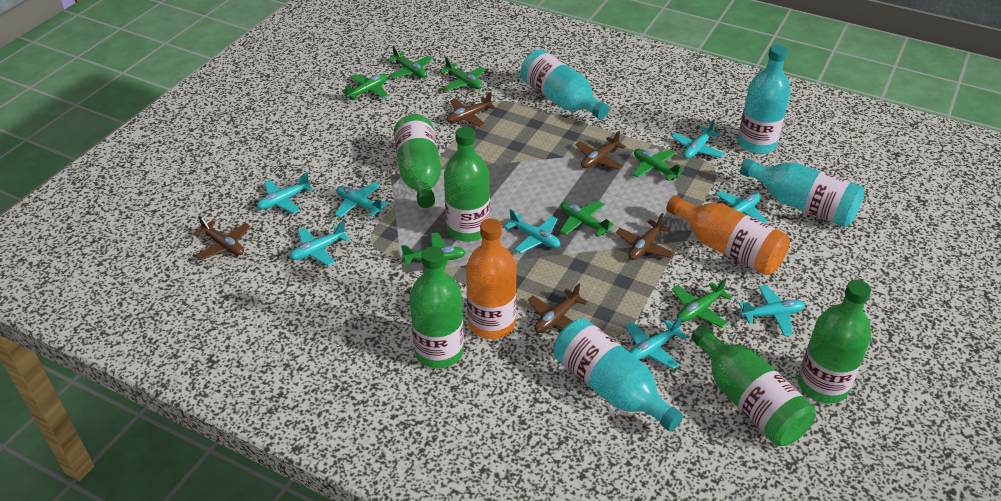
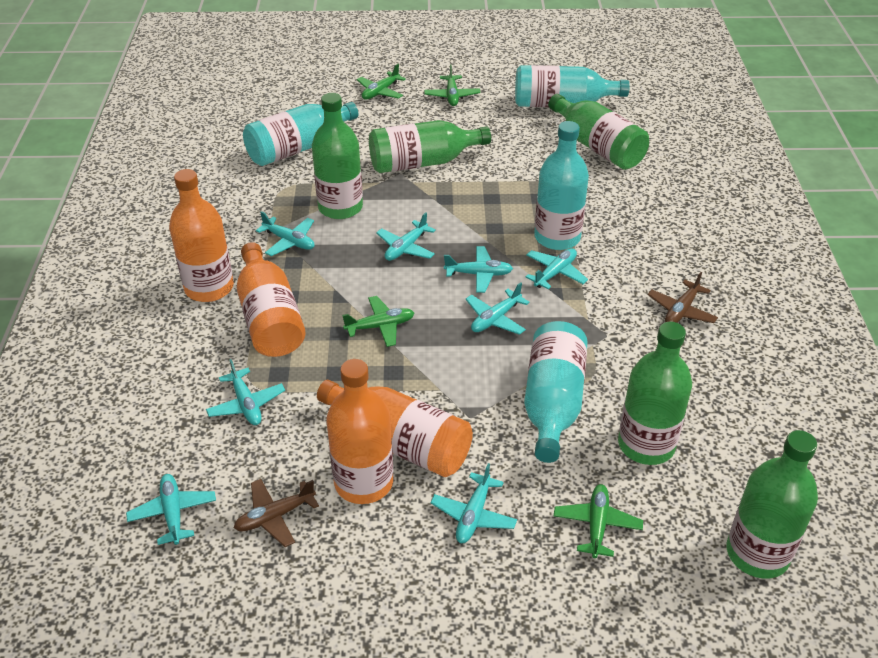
brown plane: 5 -> 2
green plane: 7 -> 4
orange bottle: 2 -> 4

